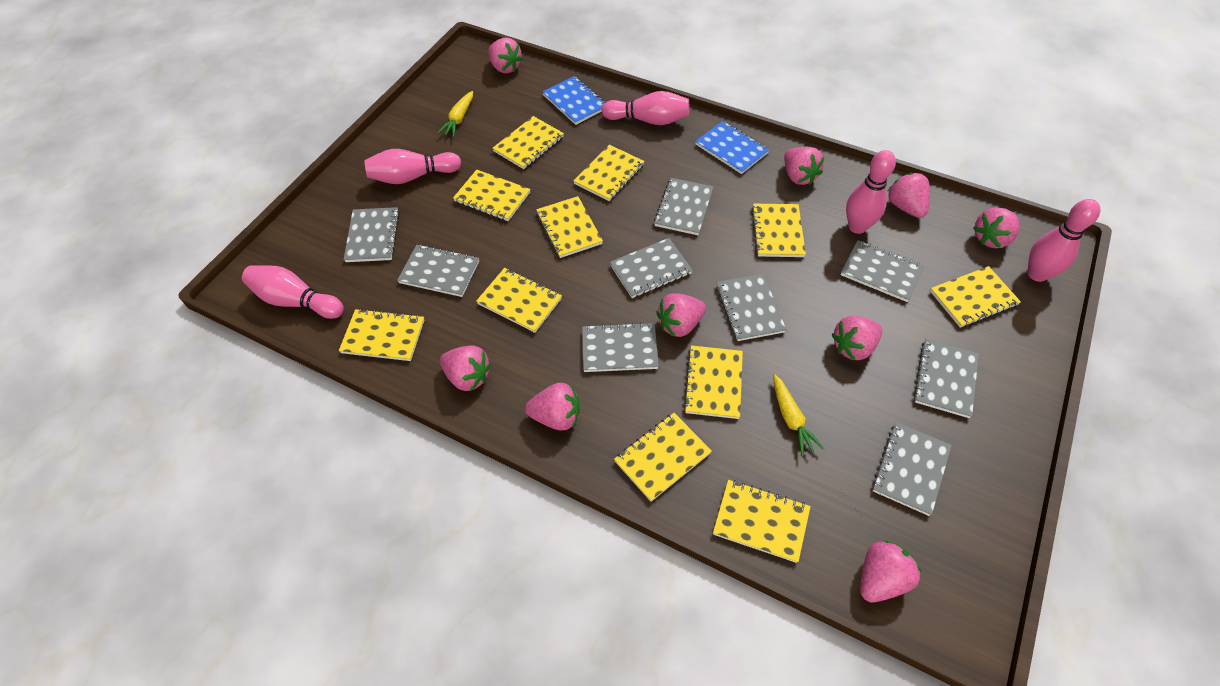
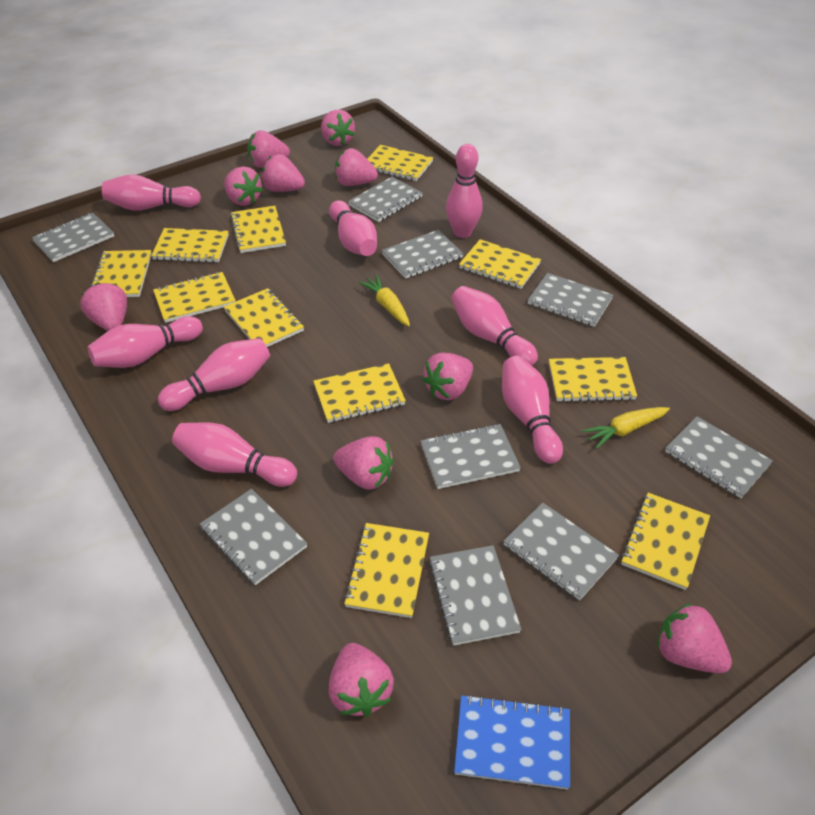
blue notebook: 2 -> 1
pink bowling pin: 5 -> 8
pink strawberry: 9 -> 10

